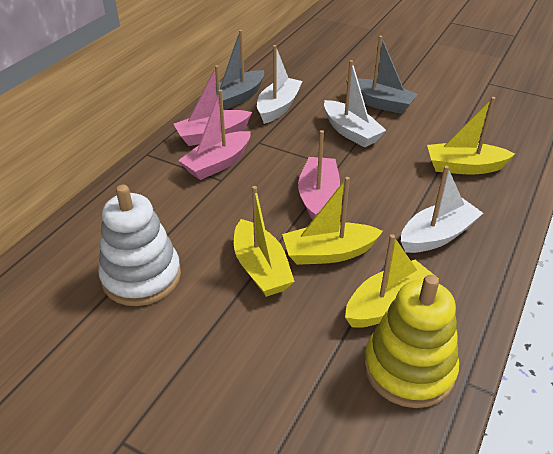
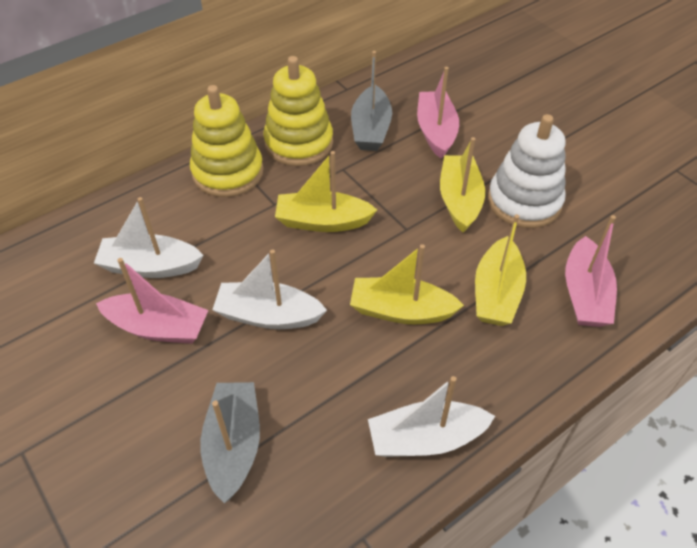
yellow stacking toy: 1 -> 2

